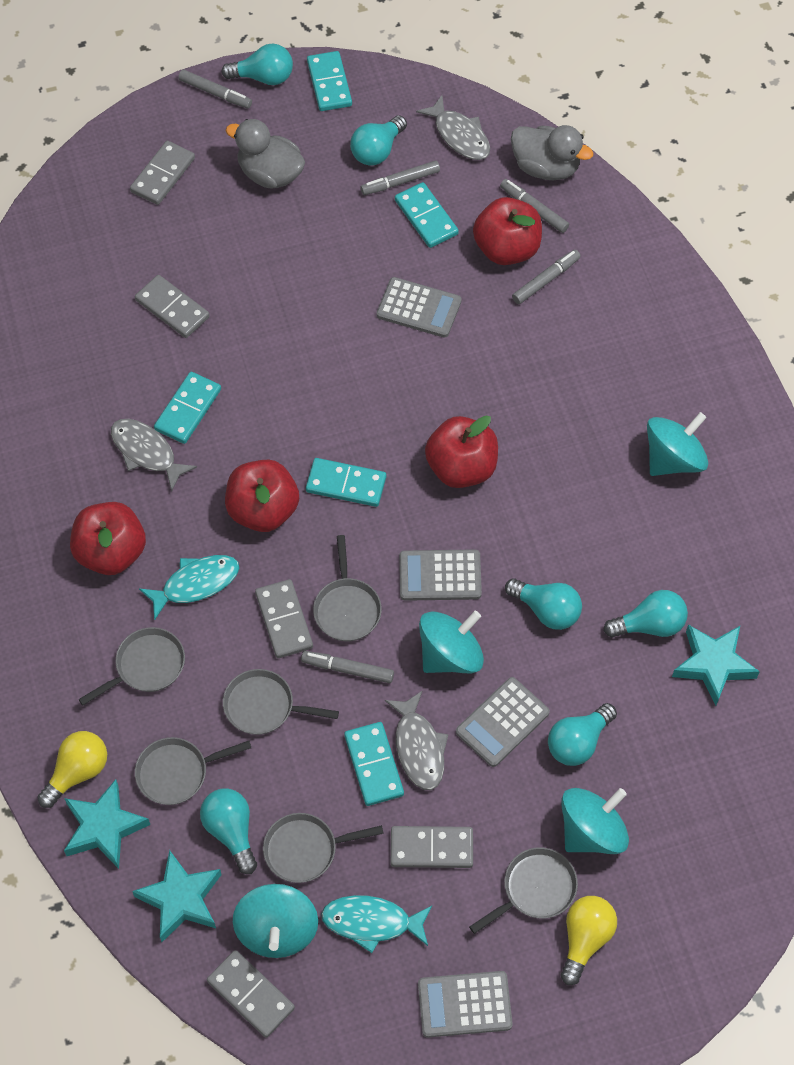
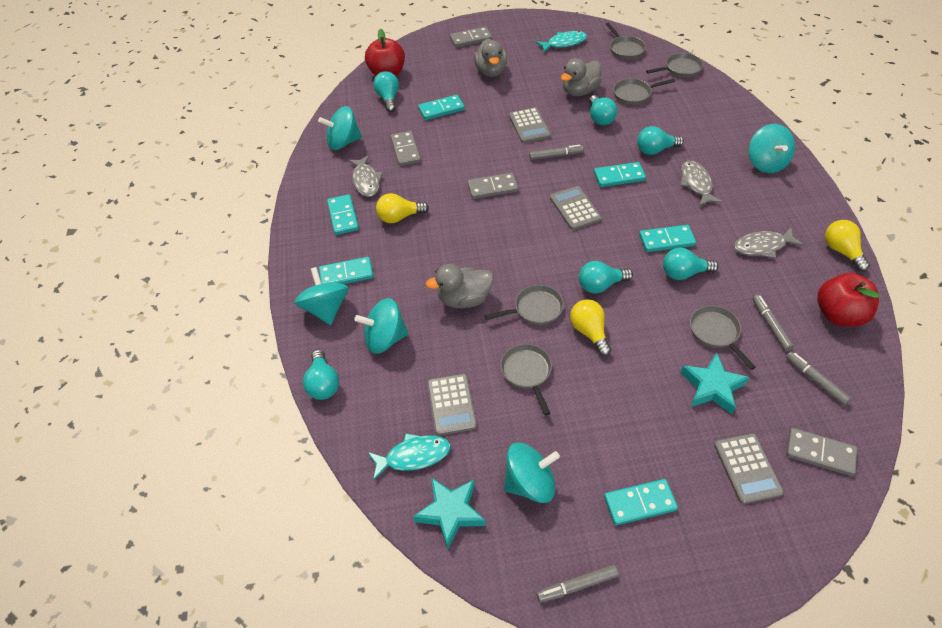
grey domino: 5 -> 4
grey duck: 2 -> 3
grey marker: 5 -> 4
red apple: 4 -> 2
turquoise domino: 5 -> 6
turquoise spinning top: 4 -> 5
turquoise star: 3 -> 2
yellow light bulb: 2 -> 3

